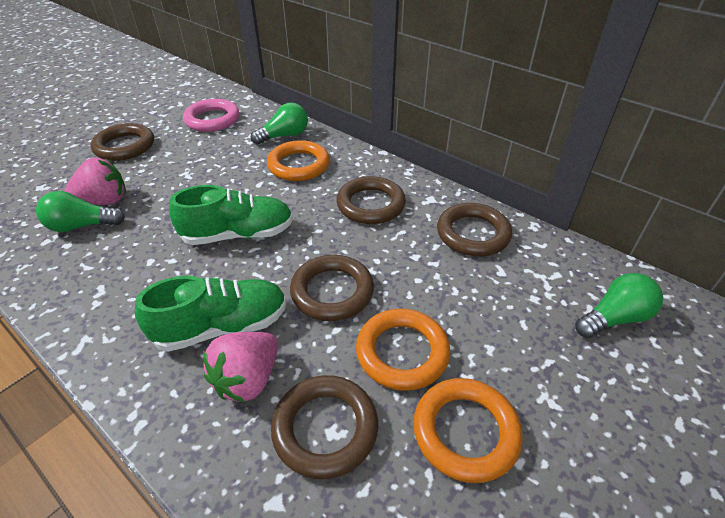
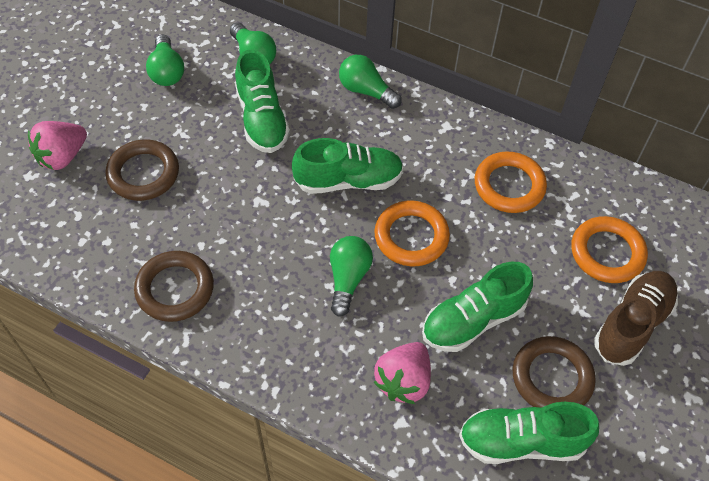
brown ring: 5 -> 3
brown shoe: 0 -> 1
green light bulb: 3 -> 4
green shoe: 2 -> 4
pink ring: 1 -> 0

